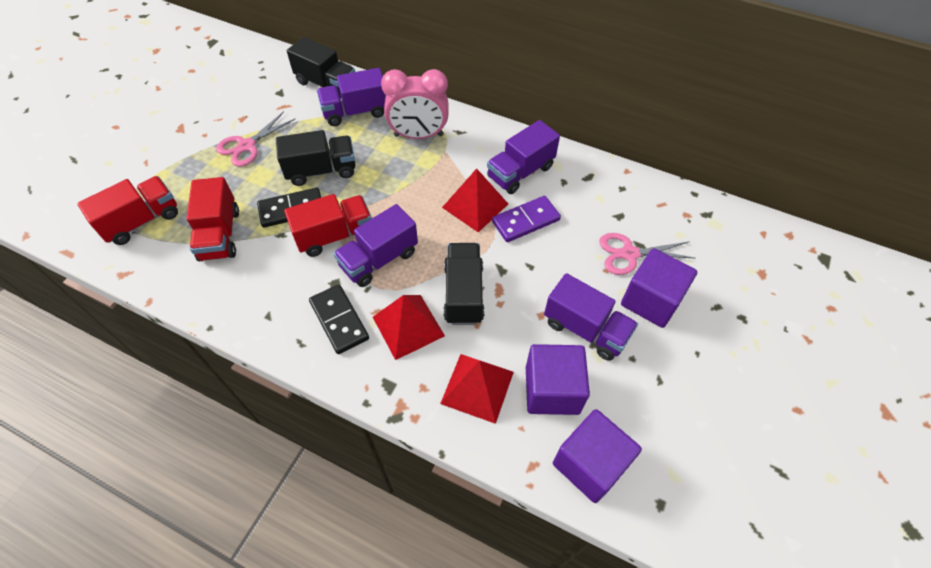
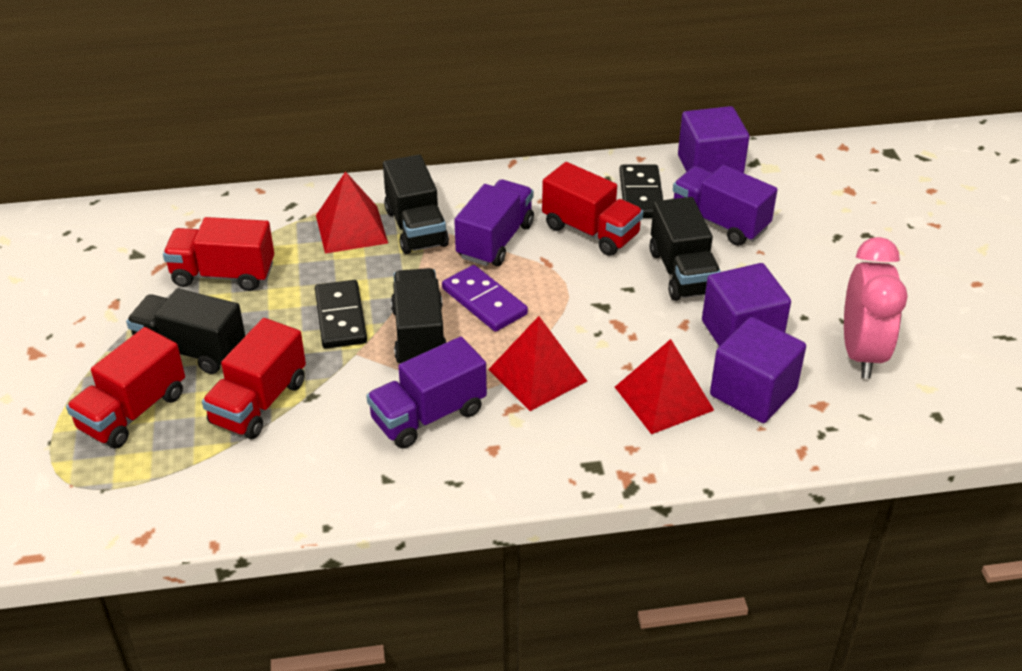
black truck: 3 -> 4
pink scissors: 2 -> 0
purple truck: 4 -> 3
red truck: 3 -> 4

